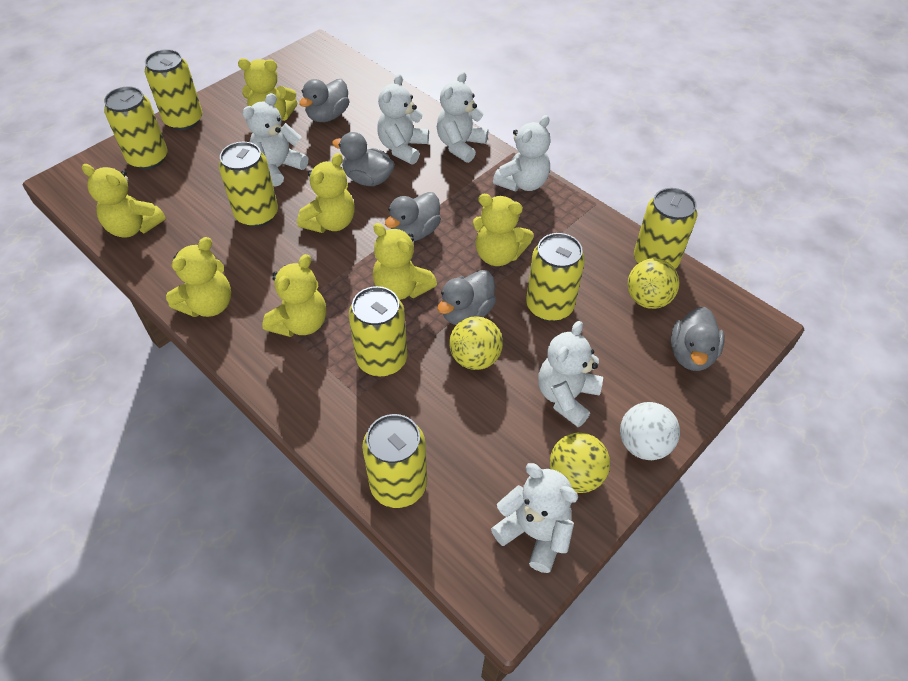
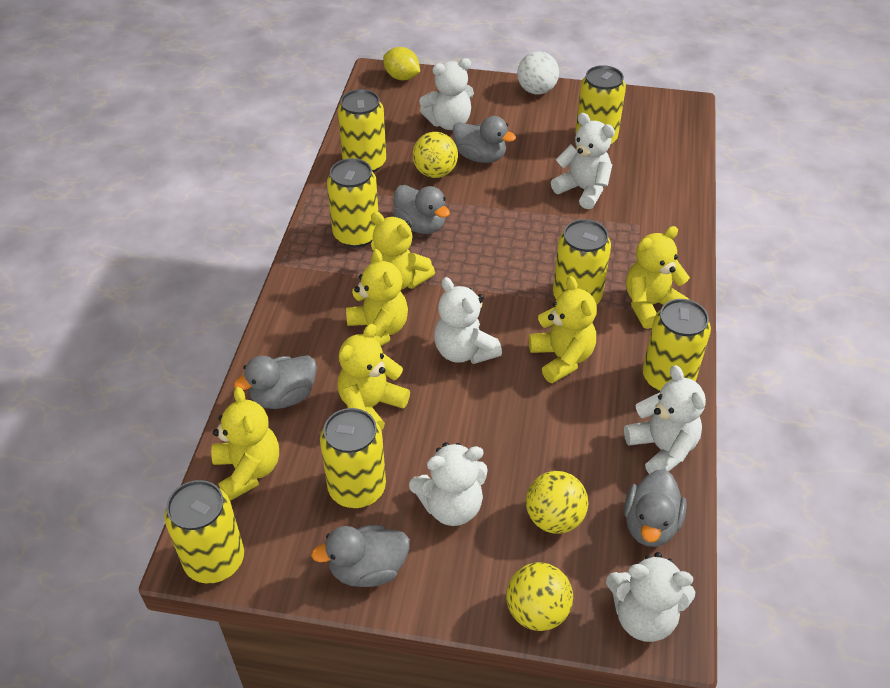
yellow lemon: 0 -> 1
yellow teddy bear: 7 -> 6

